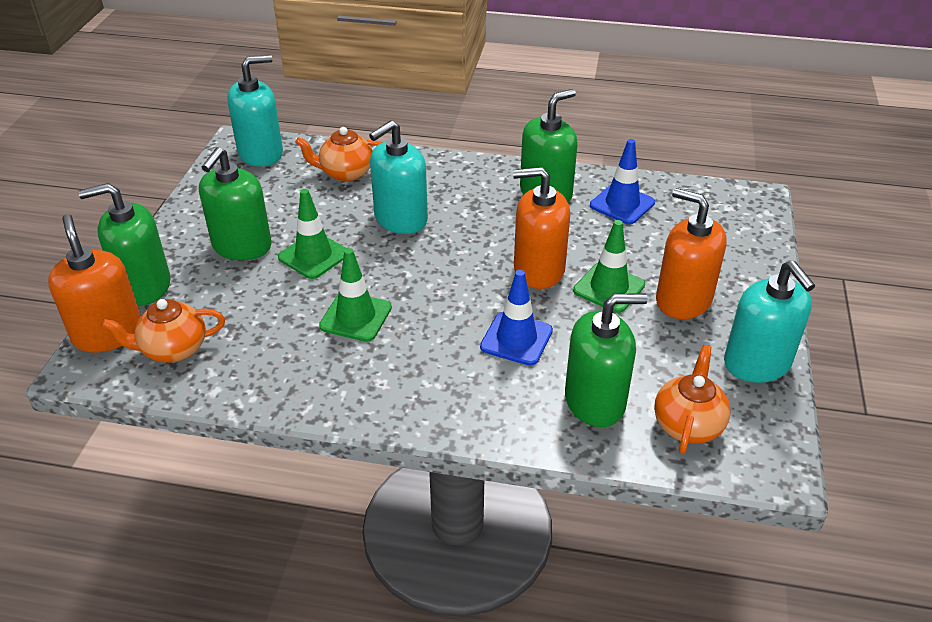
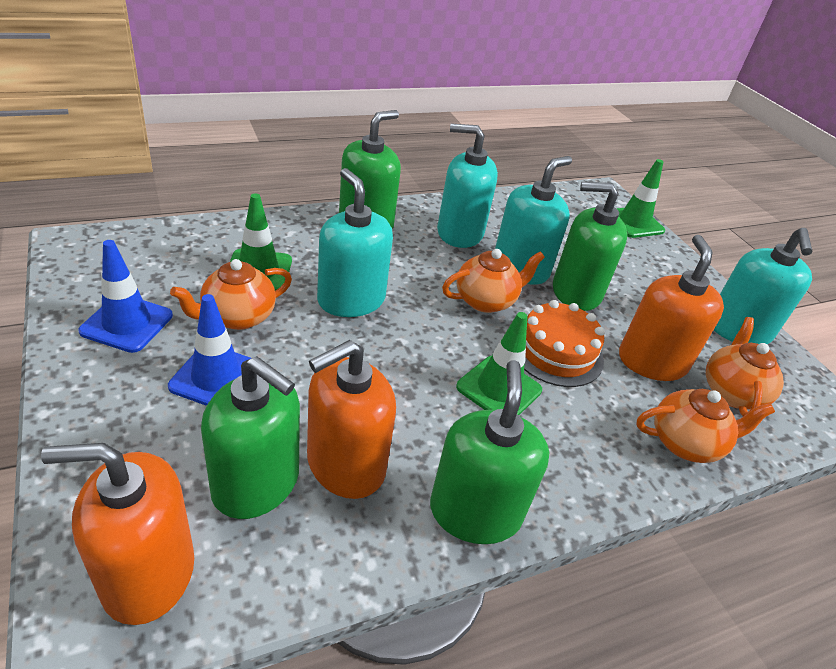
orange cake: 0 -> 1
orange teapot: 3 -> 4
turquoise soap dispenser: 3 -> 4

